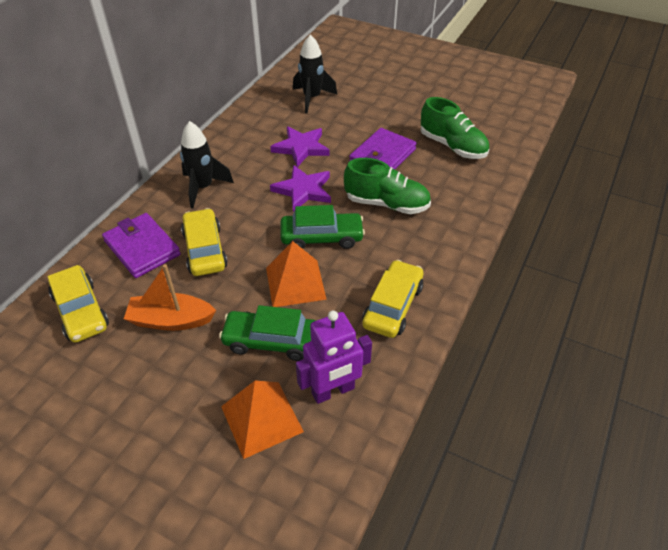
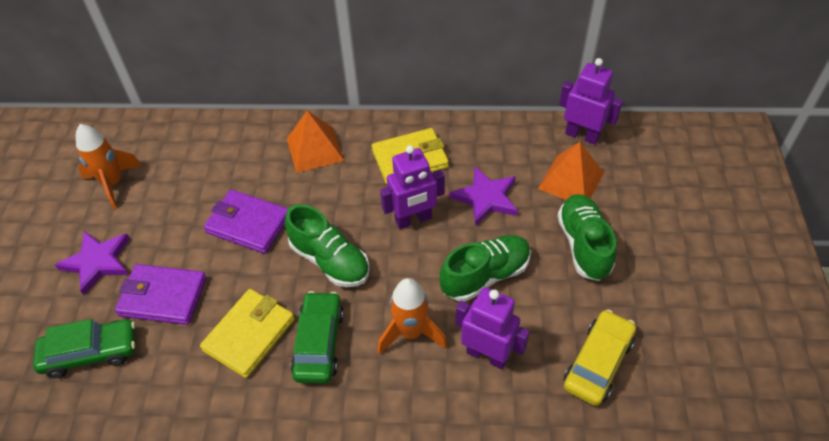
black rocket: 2 -> 0
green shoe: 2 -> 3
orange boat: 1 -> 0
orange rocket: 0 -> 2
purple robot: 1 -> 3
yellow car: 3 -> 1
yellow wallet: 0 -> 2

